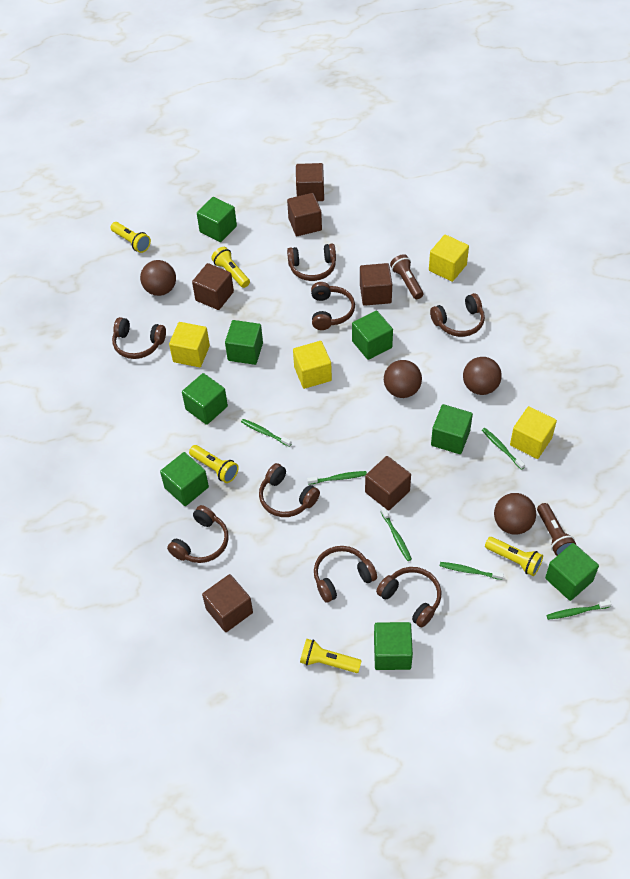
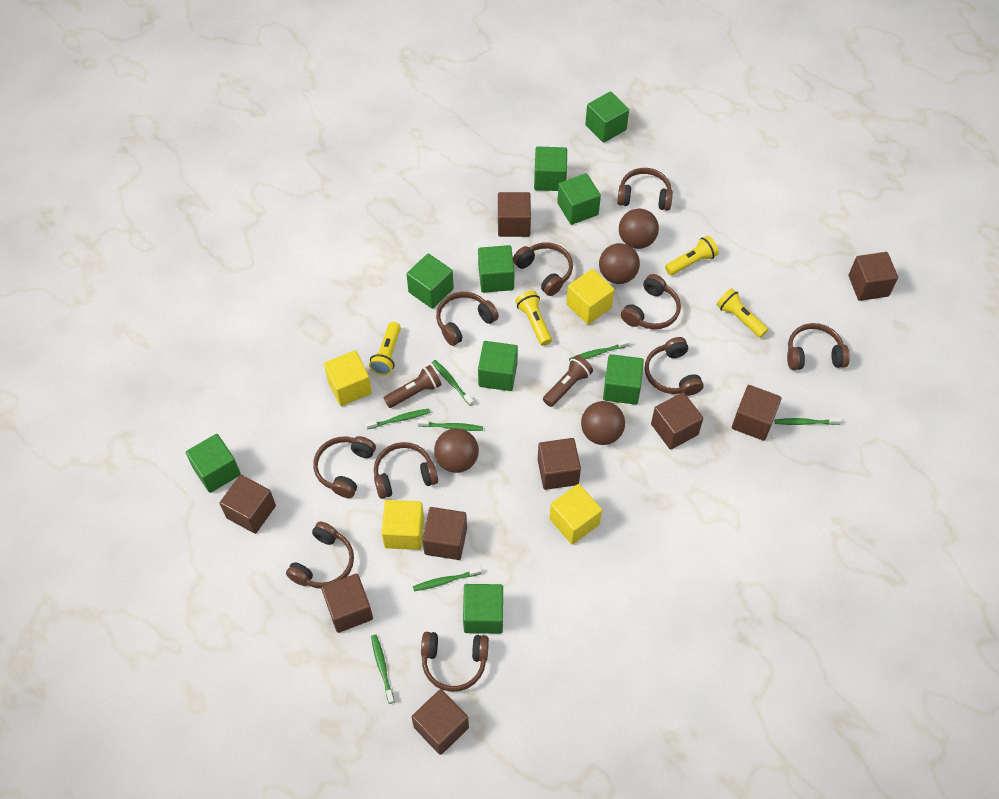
brown cube: 6 -> 9
brown headphones: 8 -> 10
green cube: 8 -> 9
green toothbrush: 6 -> 7
yellow flashlight: 5 -> 4

